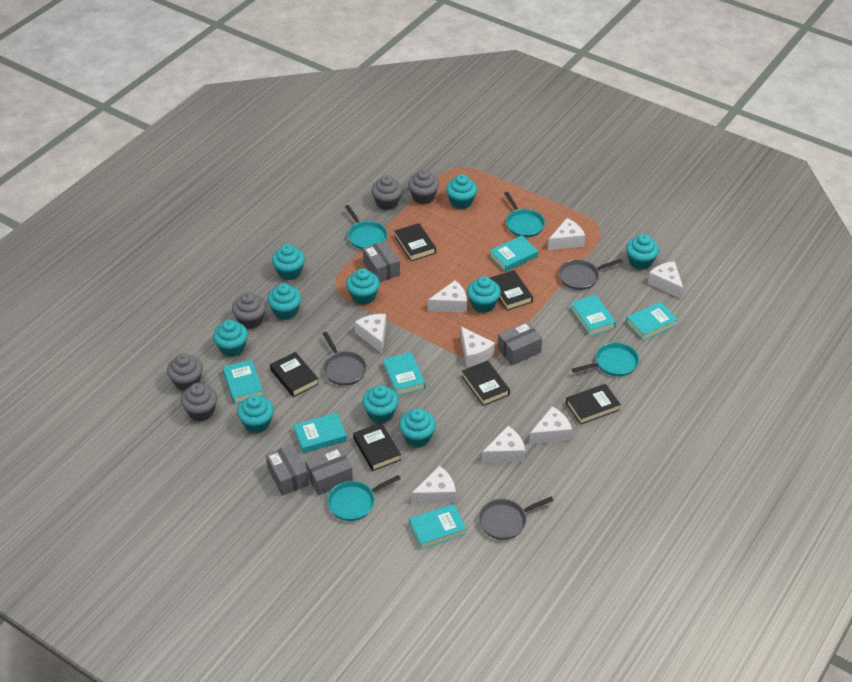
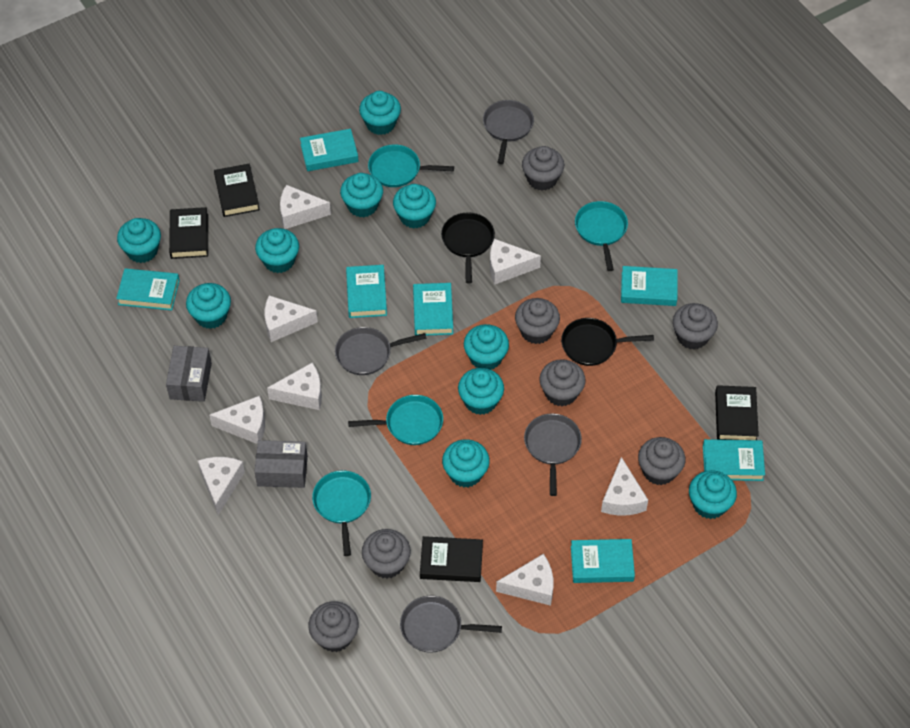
black book: 6 -> 4
black pan: 0 -> 2
grey box: 4 -> 2
grey cupcake: 5 -> 7
grey pan: 3 -> 4

